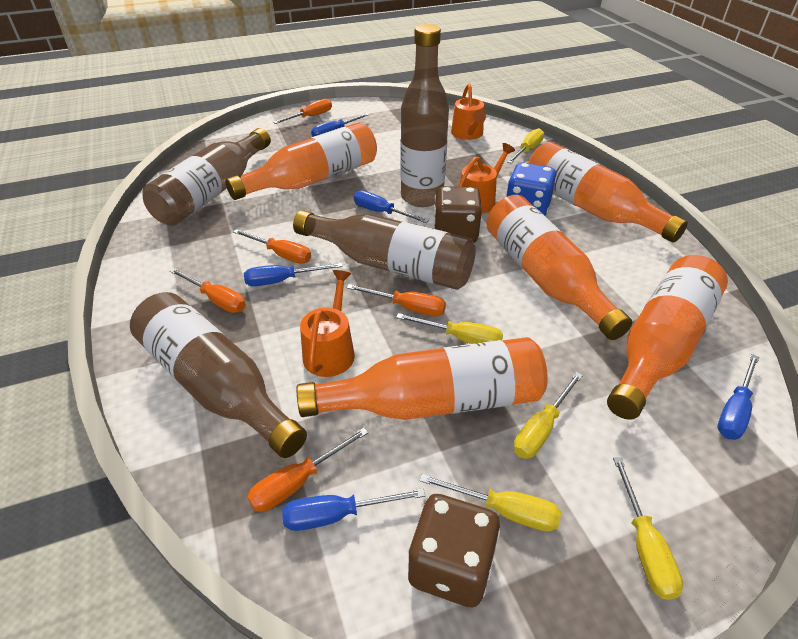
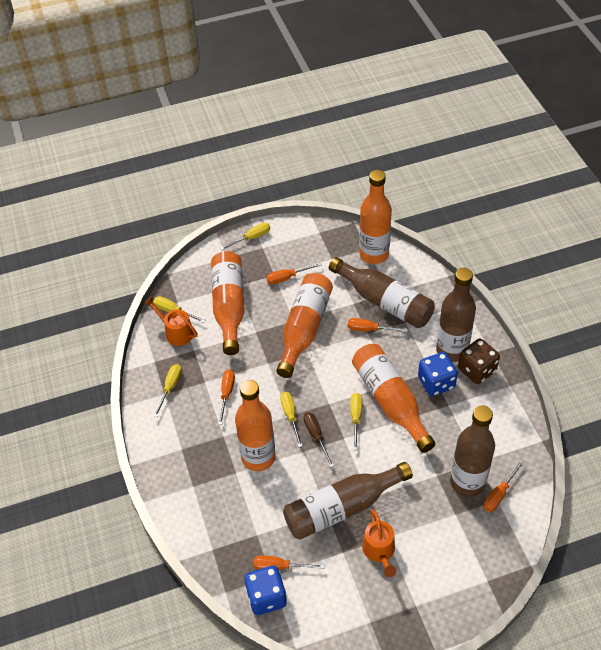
blue dice: 1 -> 2
blue screwdriver: 5 -> 0
brown dice: 2 -> 1
brown screwdriver: 0 -> 1
orange watering can: 3 -> 2

